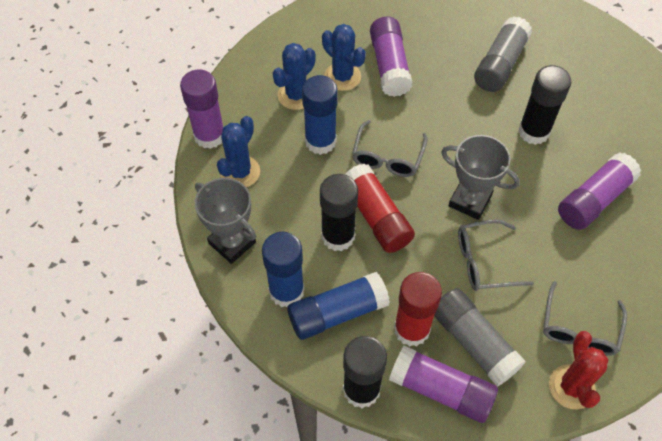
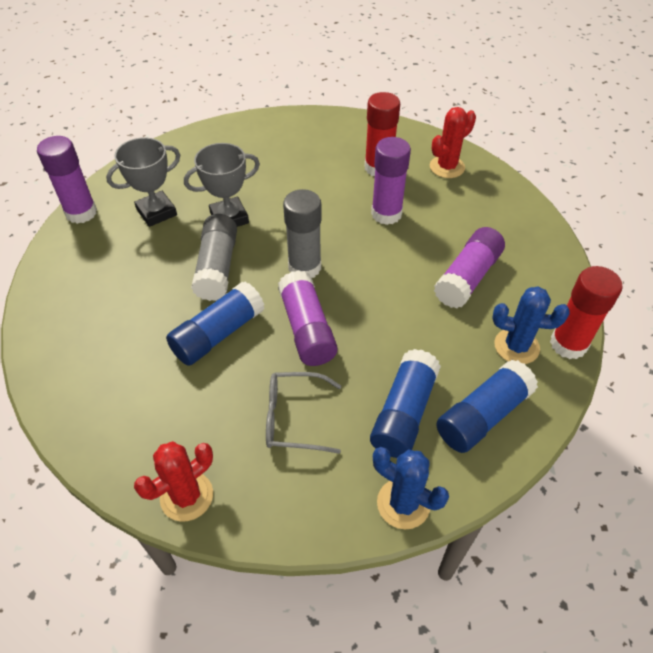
black glue stick: 3 -> 0
blue cactus: 3 -> 2
grey glasses: 3 -> 1
red cactus: 1 -> 2

